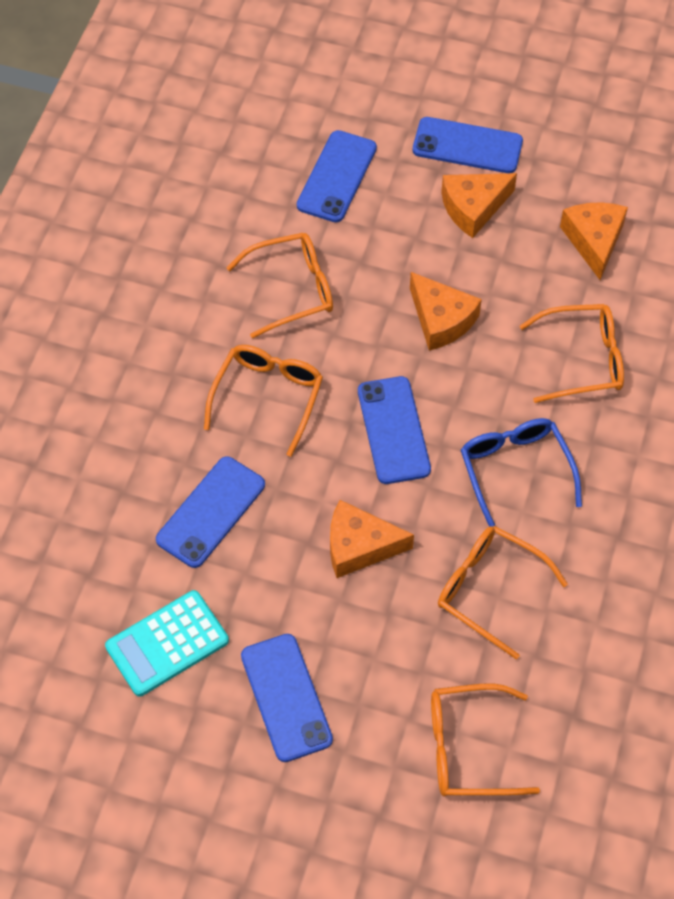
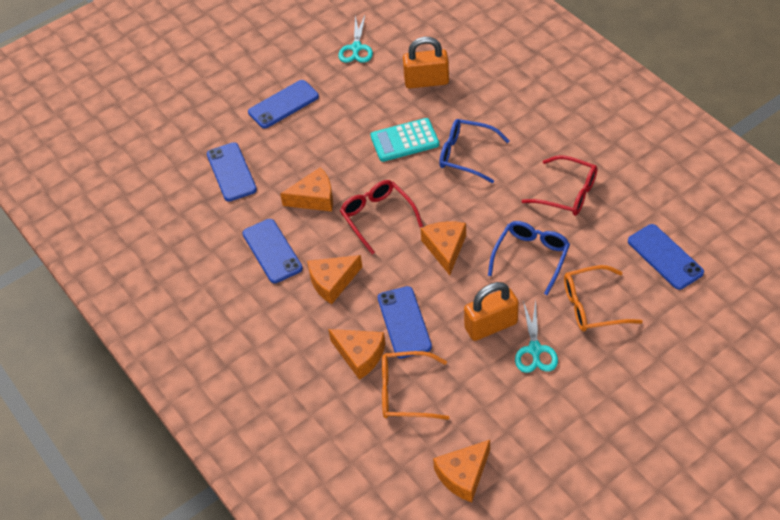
blue glasses: 1 -> 2
orange cheese: 4 -> 5
orange glasses: 5 -> 2
orange padlock: 0 -> 2
red glasses: 0 -> 2
turquoise scissors: 0 -> 2

